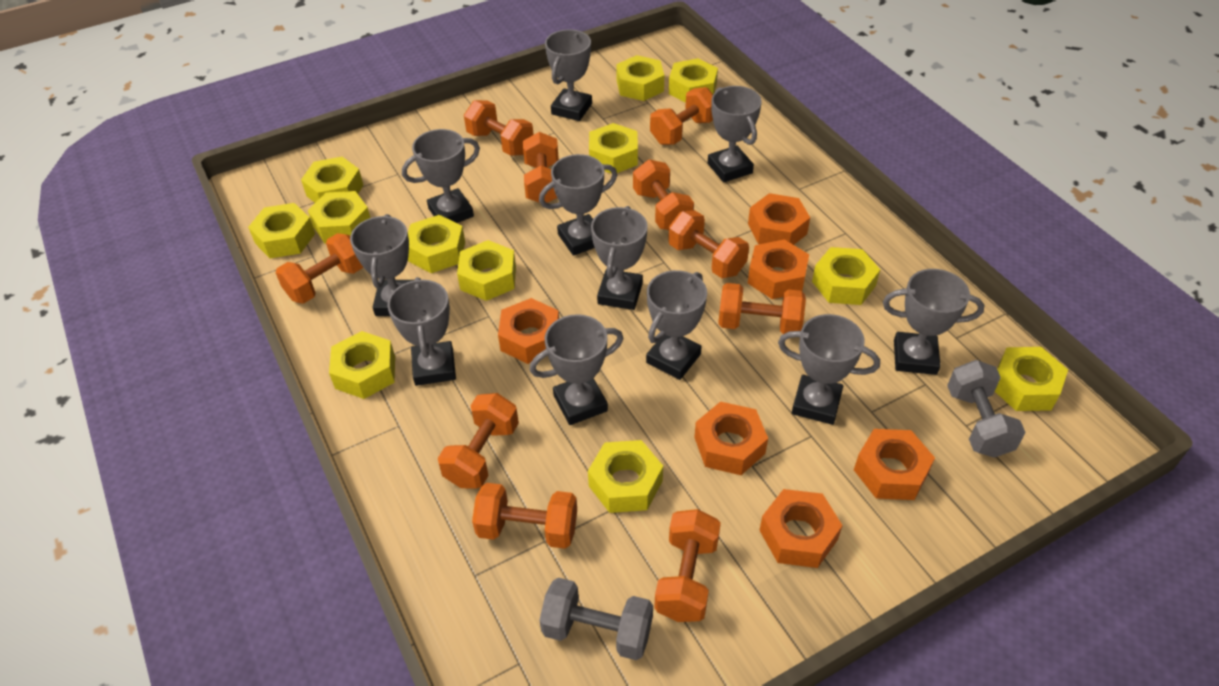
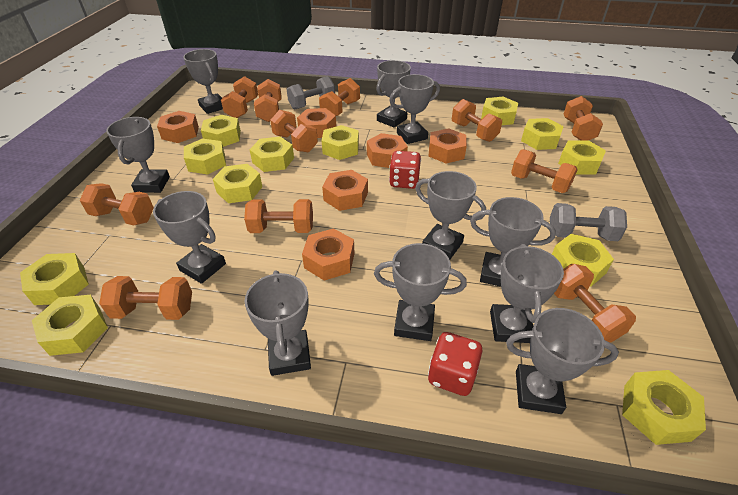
orange dumbbell: 10 -> 11
red dice: 0 -> 2

